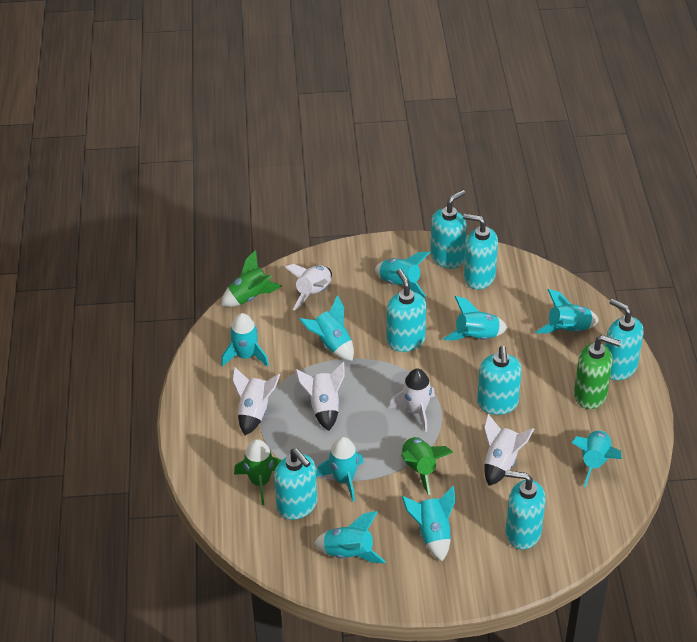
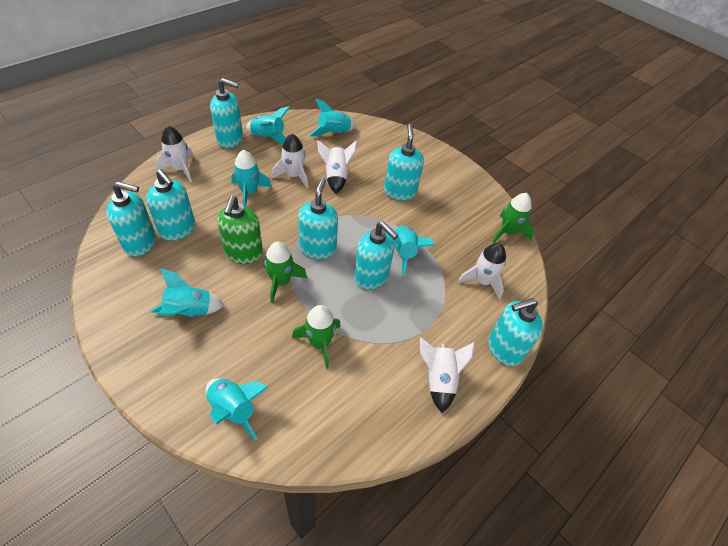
turquoise rocket: 9 -> 6

